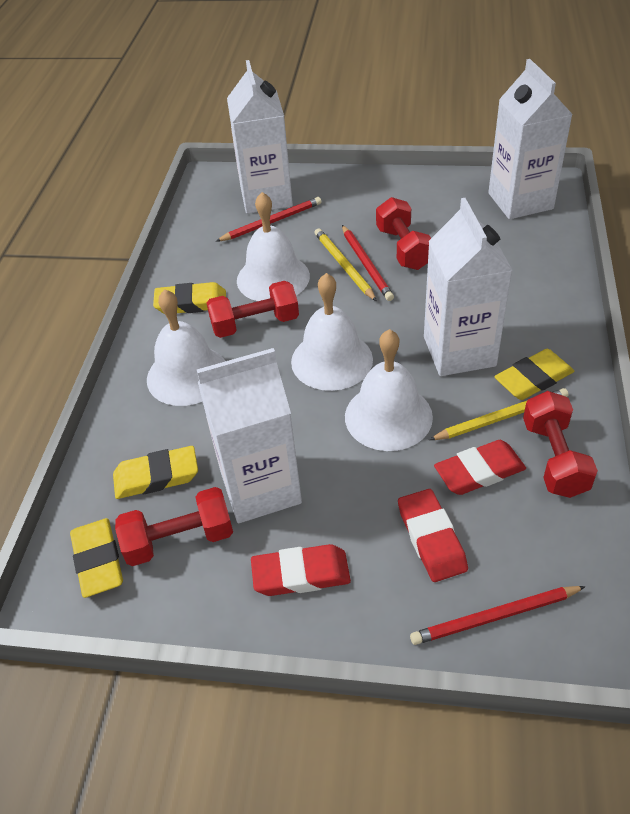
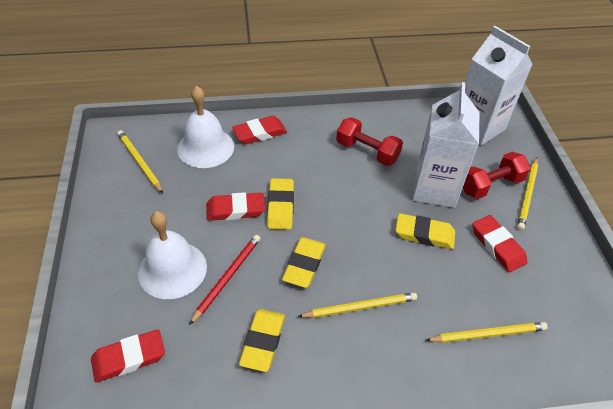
red dumbbell: 4 -> 2
red eraser: 3 -> 4
red pencil: 3 -> 1
white bell: 4 -> 2
white carton: 4 -> 2
yellow pencil: 2 -> 4

